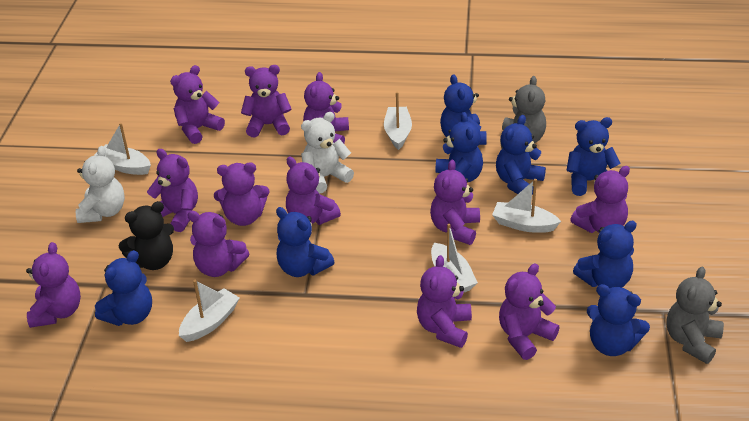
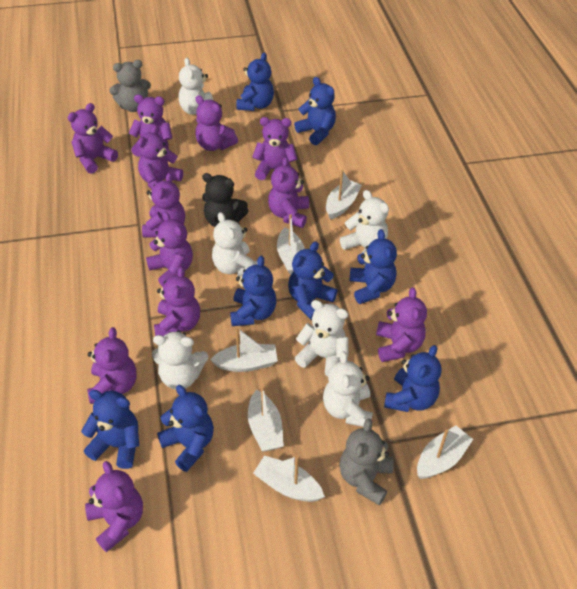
white boat: 5 -> 6
white teddy bear: 2 -> 6

